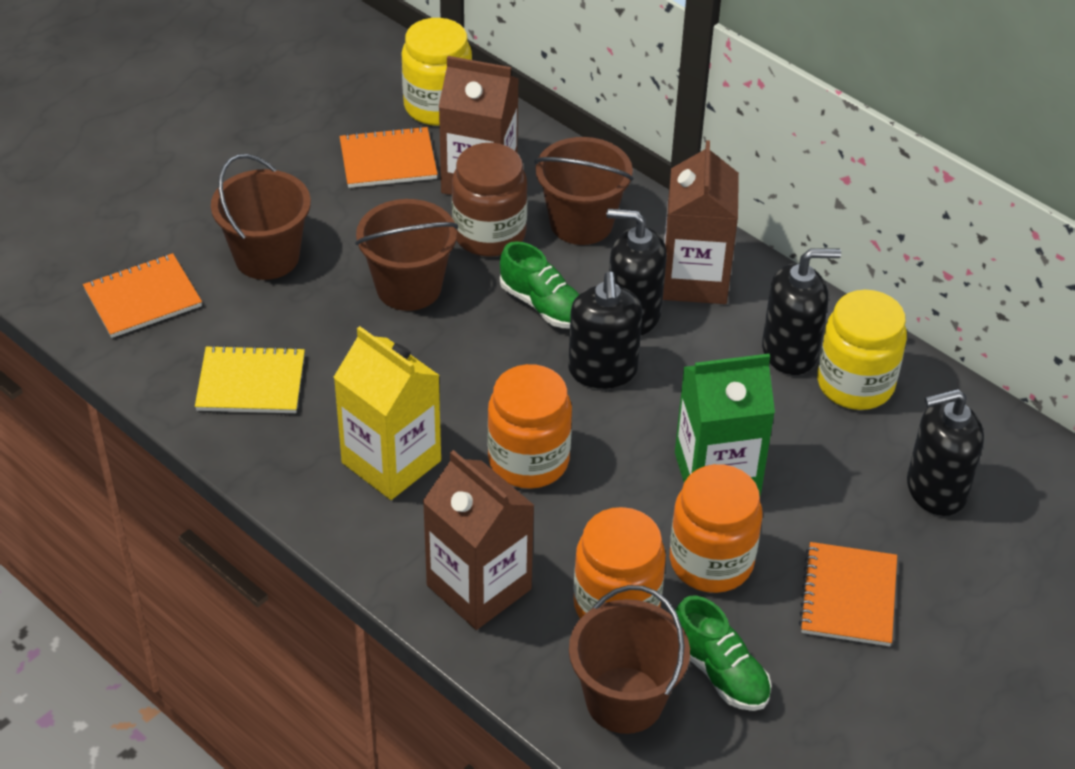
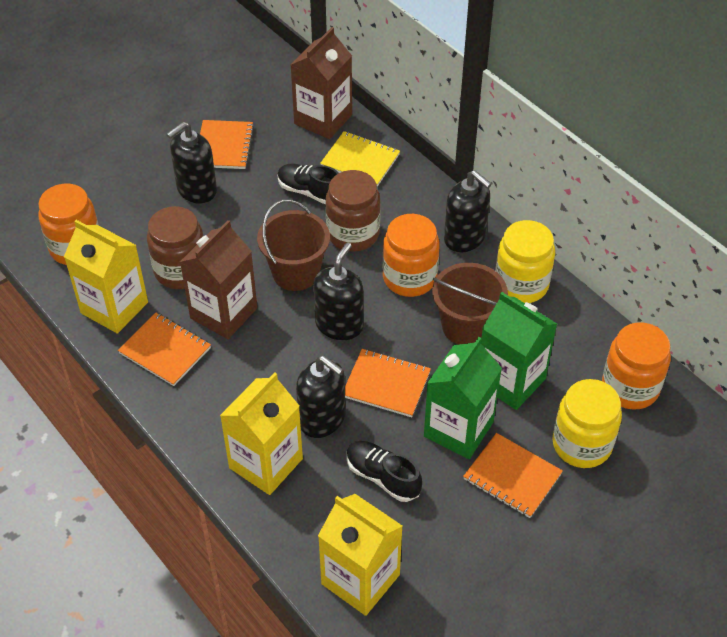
black shoe: 0 -> 2
brown bucket: 4 -> 2
brown carton: 3 -> 2
brown jar: 1 -> 2
green carton: 1 -> 2
green shoe: 2 -> 0
orange notebook: 3 -> 4
yellow carton: 1 -> 3

